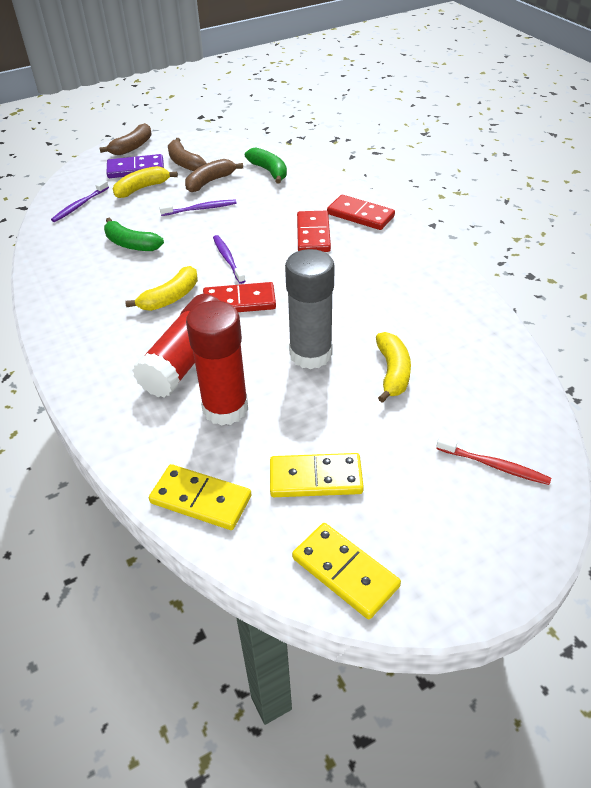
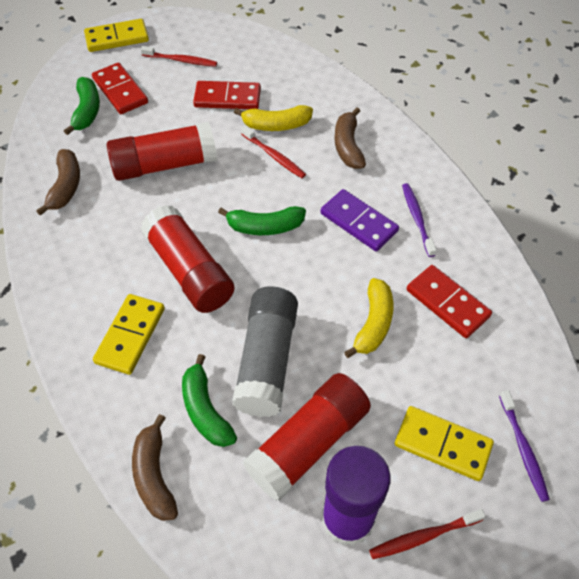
green banana: 2 -> 3
purple glue stick: 0 -> 1
purple toothbrush: 3 -> 2
red glue stick: 2 -> 3
red toothbrush: 1 -> 3
yellow banana: 3 -> 2

